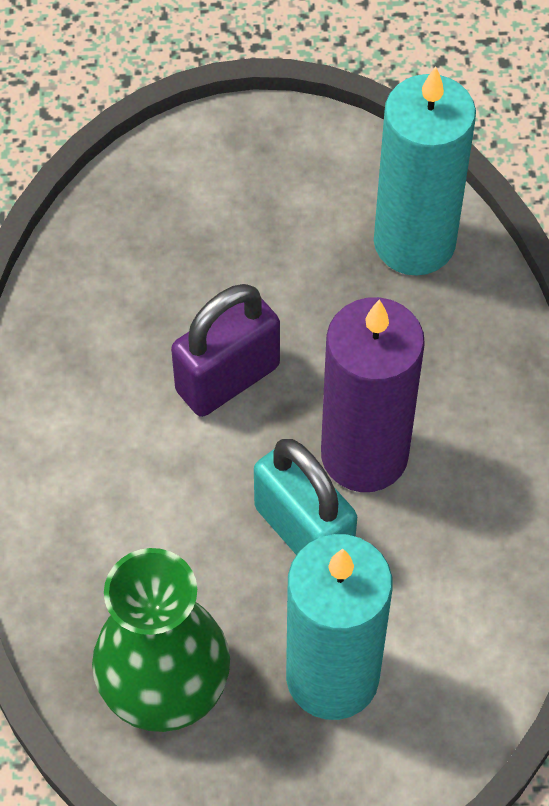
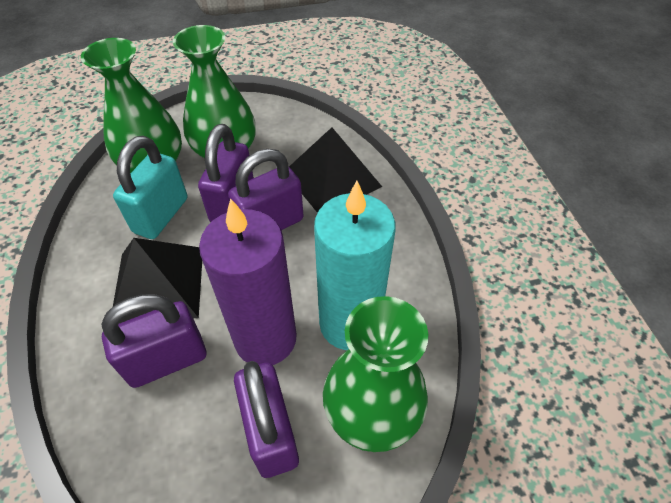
black pyramid: 0 -> 2
green vase: 1 -> 3
purple padlock: 1 -> 4
turquoise candle: 2 -> 1

